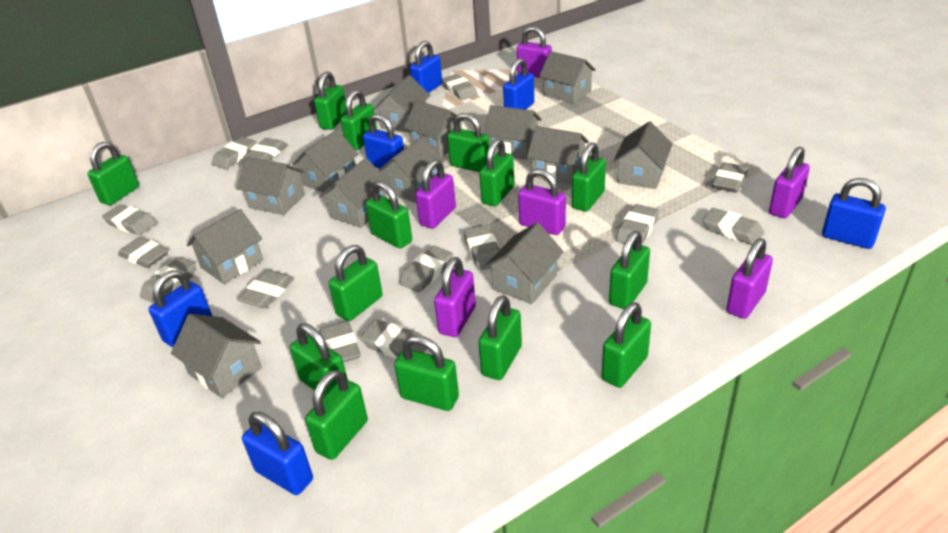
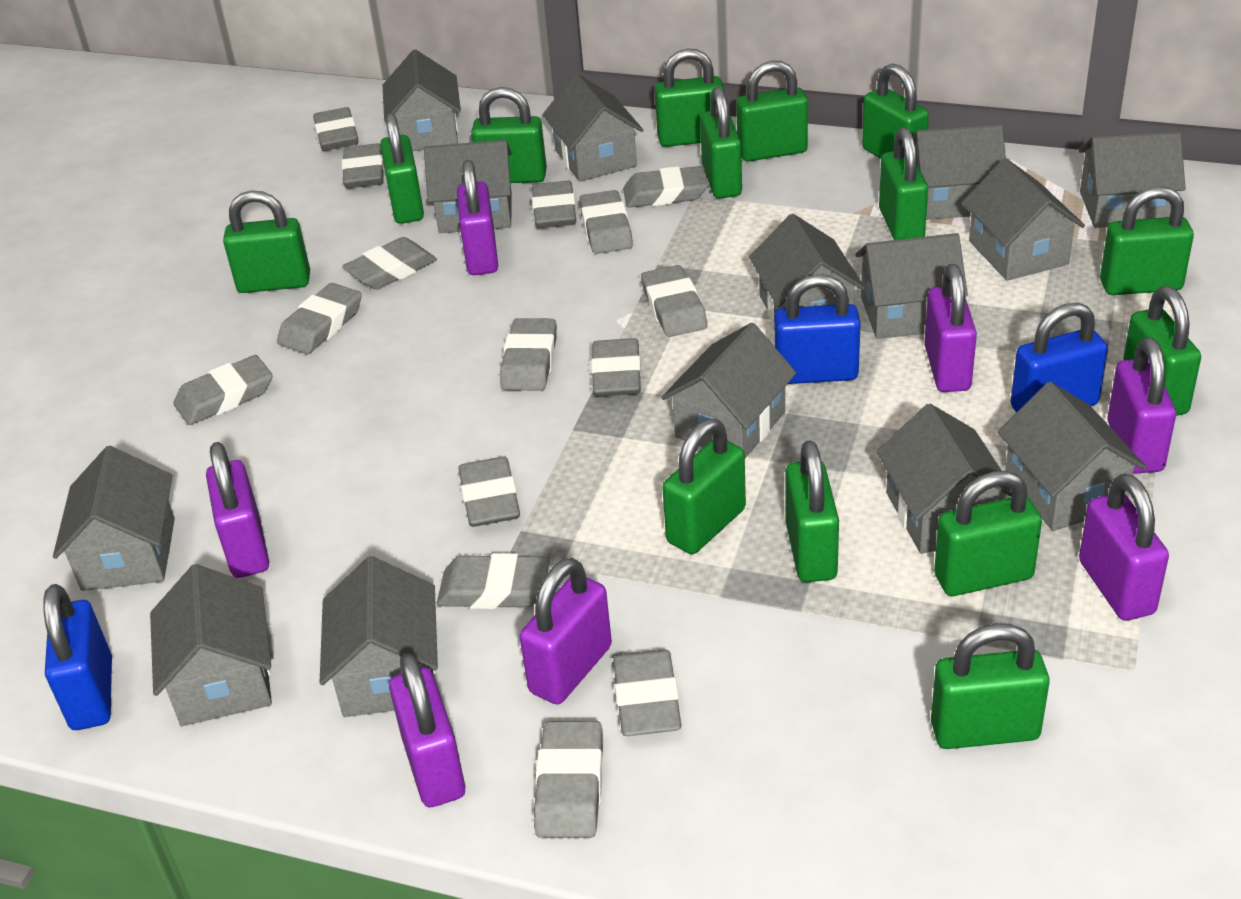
blue padlock: 6 -> 3
grey eraser: 14 -> 15
grey house: 13 -> 14
purple padlock: 6 -> 7

